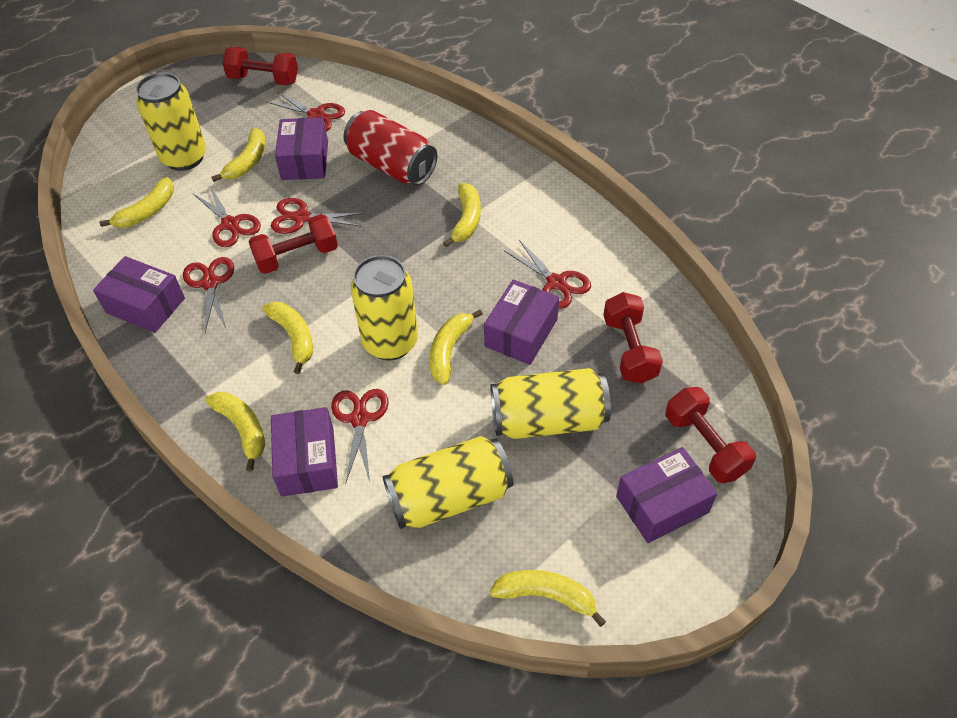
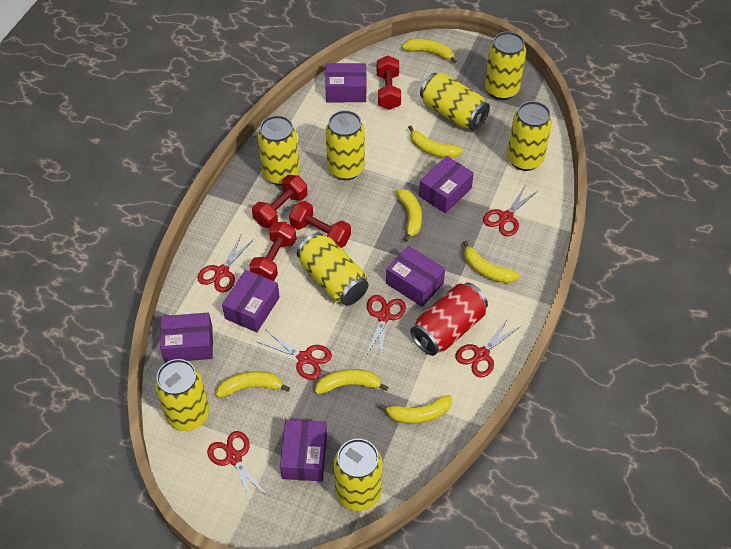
purple box: 5 -> 6
yellow can: 4 -> 8

